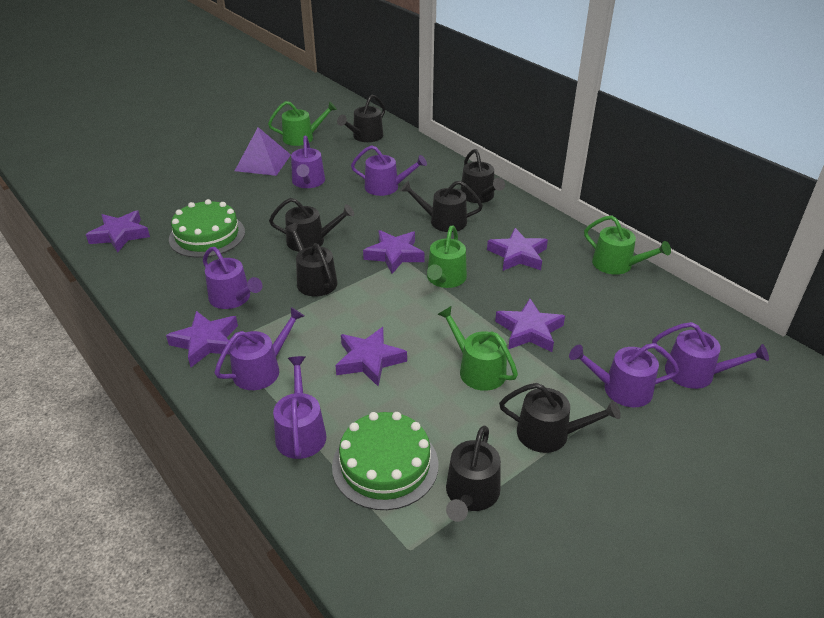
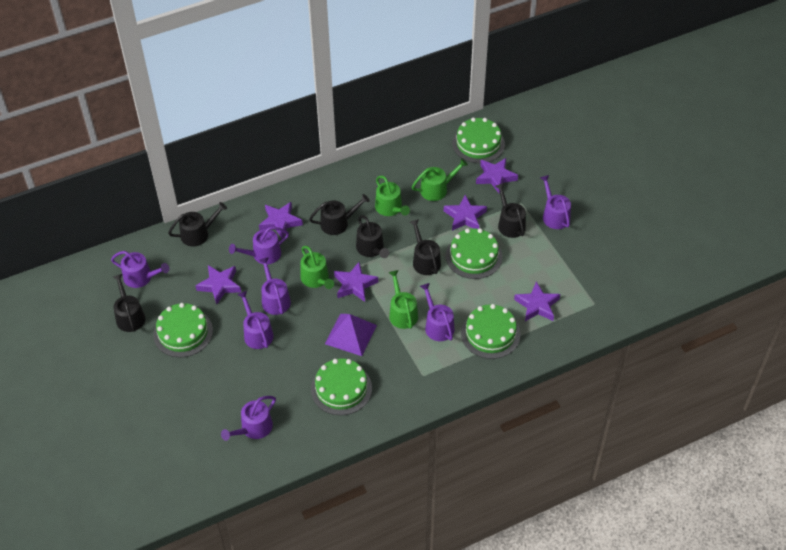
black watering can: 7 -> 6
green cake: 2 -> 5

